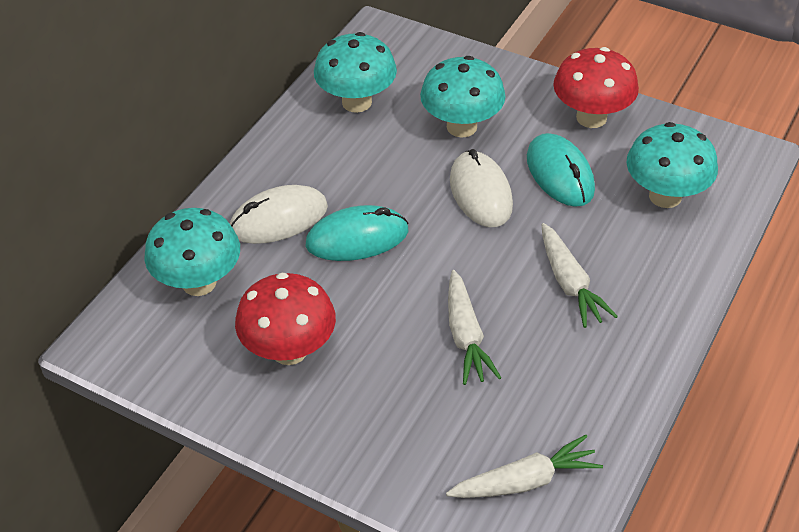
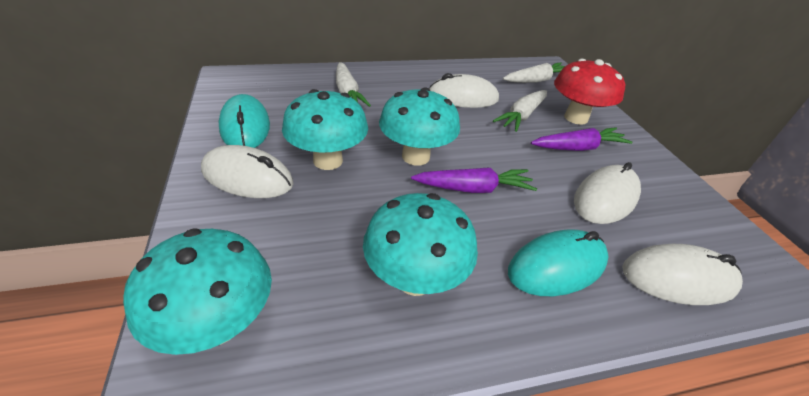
purple carrot: 0 -> 2
red mushroom: 2 -> 1
white mouse: 2 -> 4

